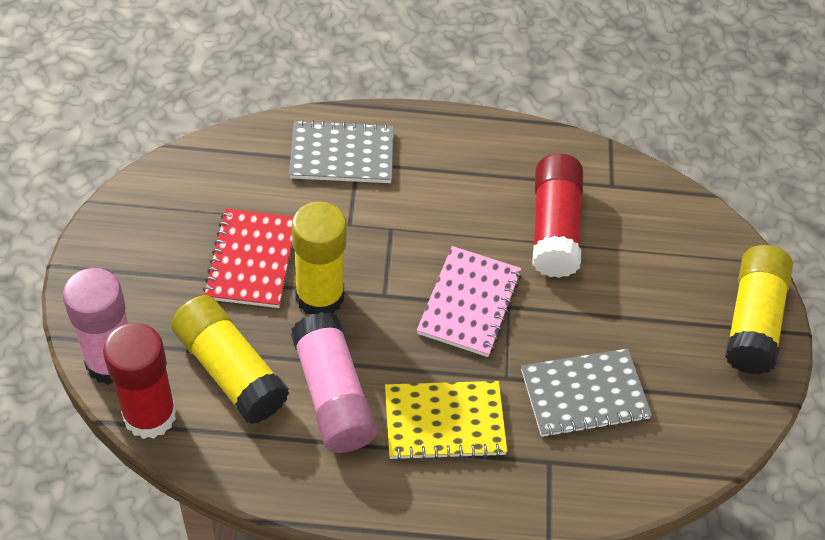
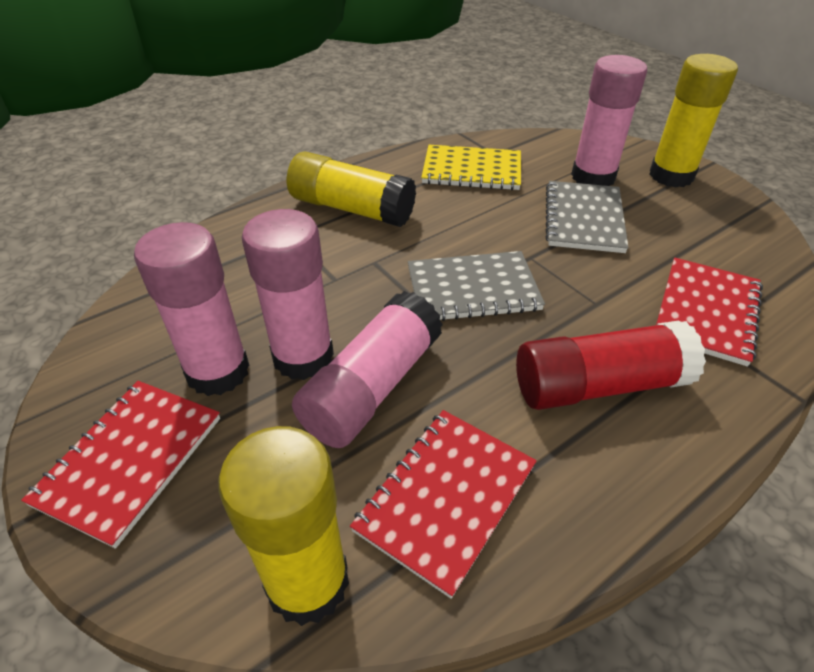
pink glue stick: 2 -> 4
pink notebook: 1 -> 0
red glue stick: 2 -> 1
red notebook: 1 -> 3

